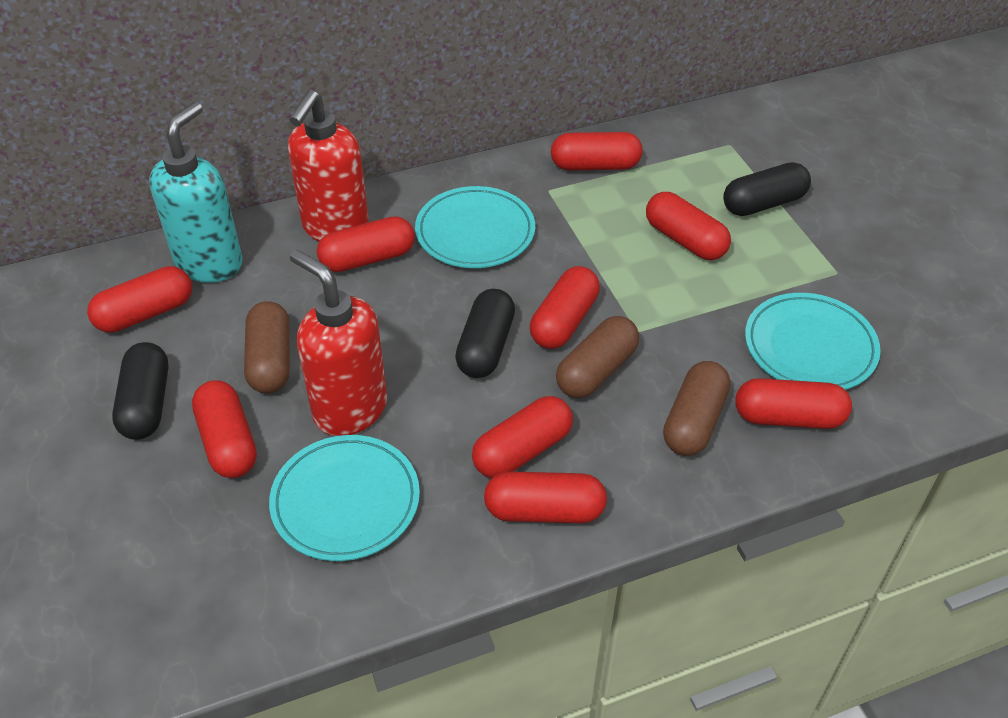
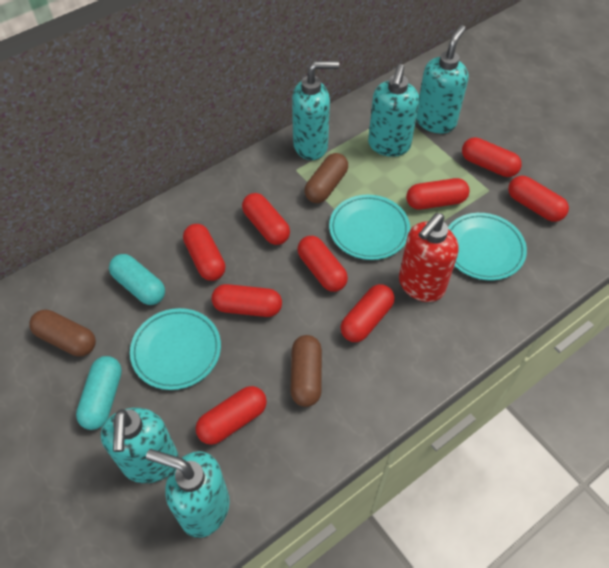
black capsule: 3 -> 0
red soap dispenser: 2 -> 1
turquoise capsule: 0 -> 2
turquoise soap dispenser: 1 -> 5

